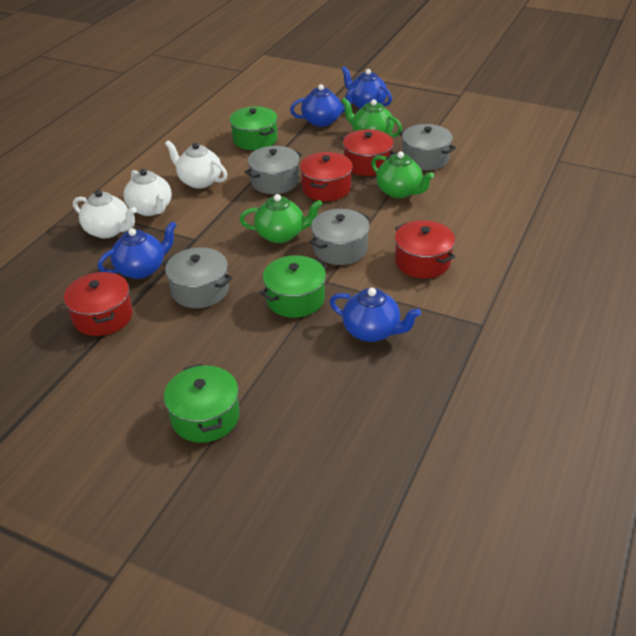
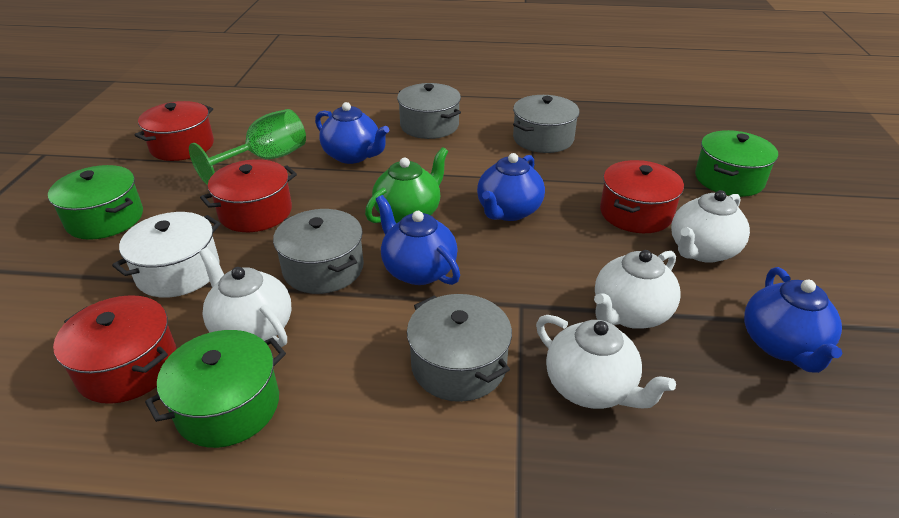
green goblet: 0 -> 1
green teapot: 3 -> 1
white pot: 0 -> 1
white teapot: 3 -> 4

